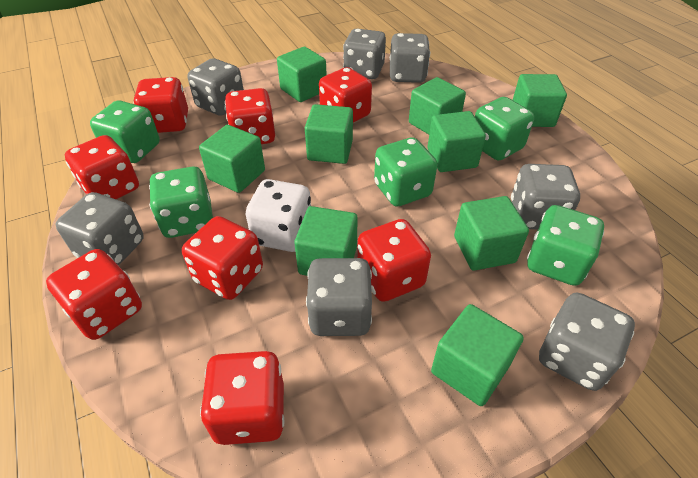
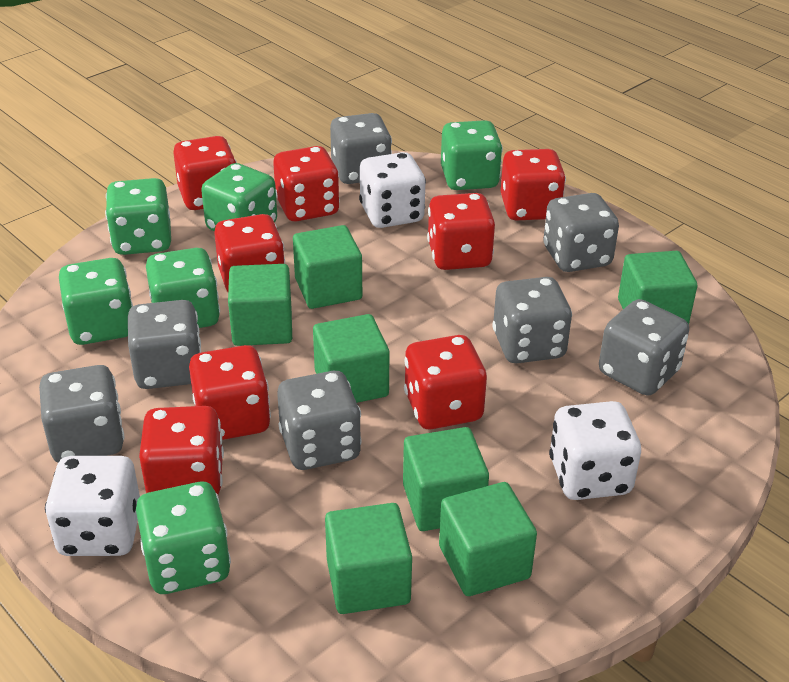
green cube: 9 -> 7
green dice: 5 -> 6
white dice: 1 -> 3

